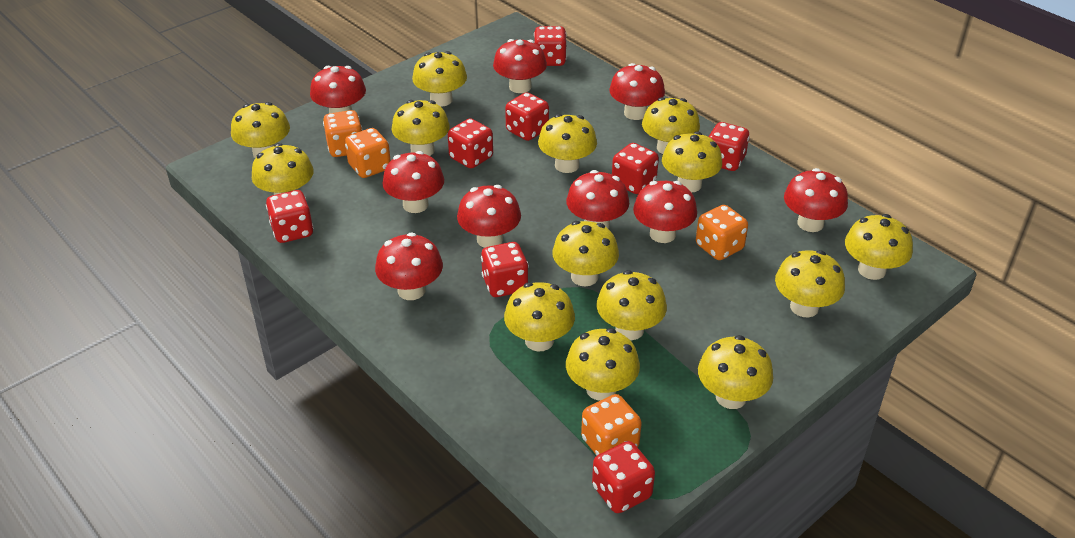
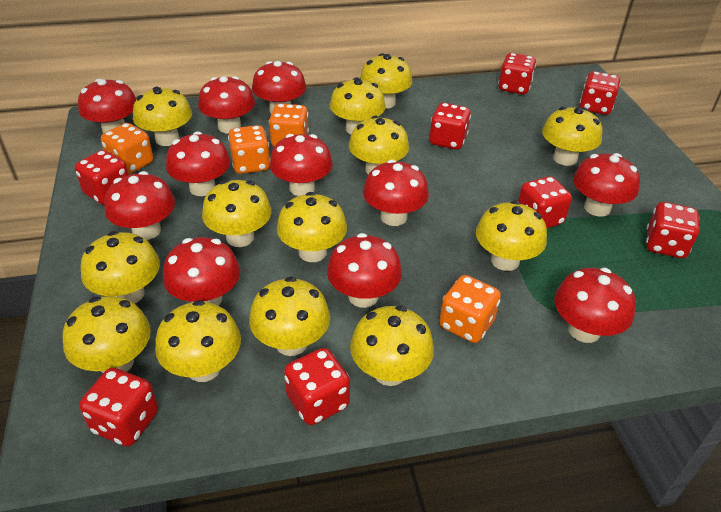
red mushroom: 9 -> 11
yellow mushroom: 14 -> 13

